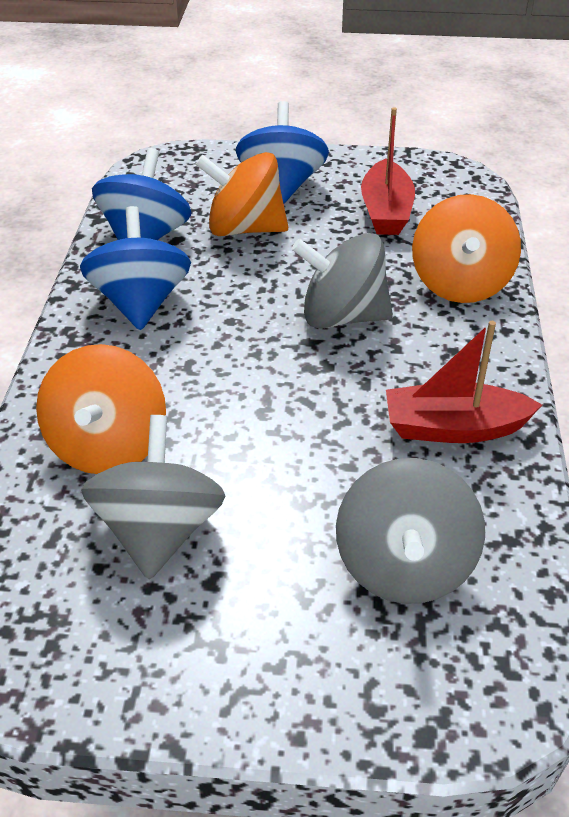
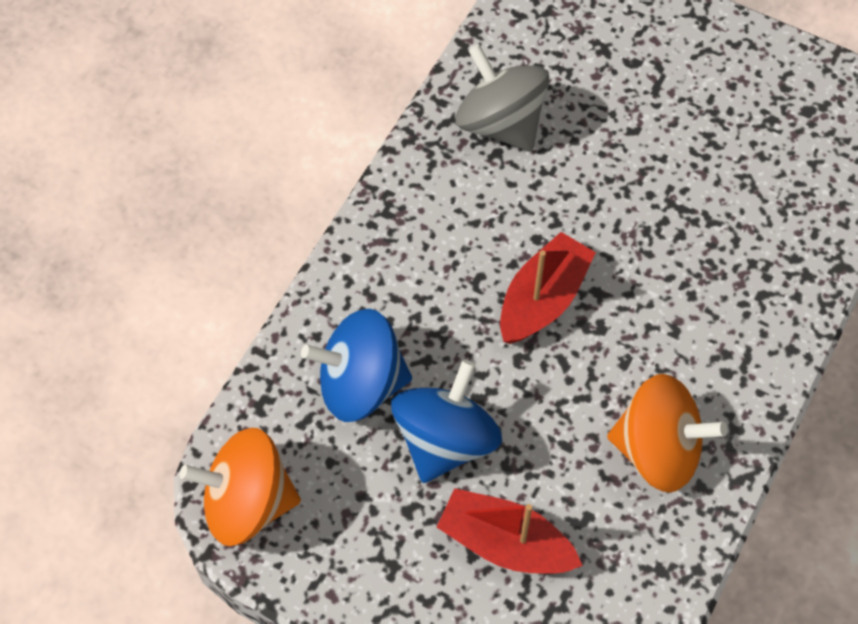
blue spinning top: 3 -> 2
grey spinning top: 3 -> 1
orange spinning top: 3 -> 2

